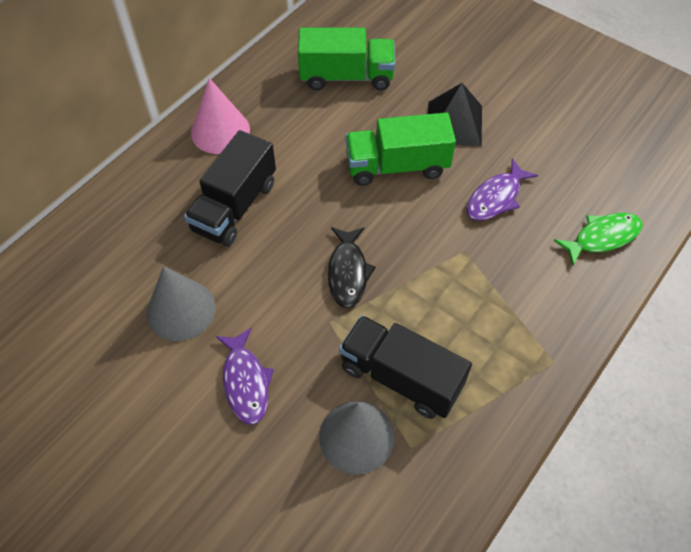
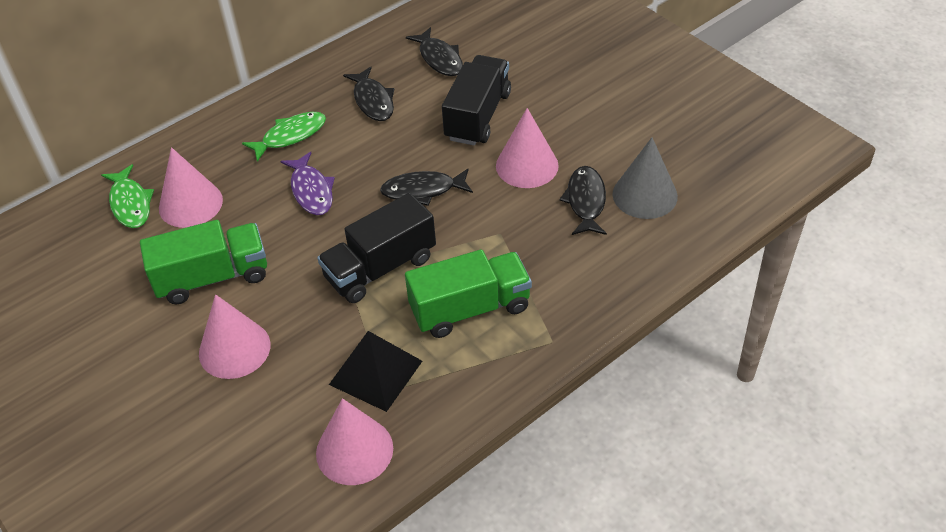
black fish: 1 -> 4
green fish: 1 -> 2
grey cone: 2 -> 1
pink cone: 1 -> 4
purple fish: 2 -> 1

